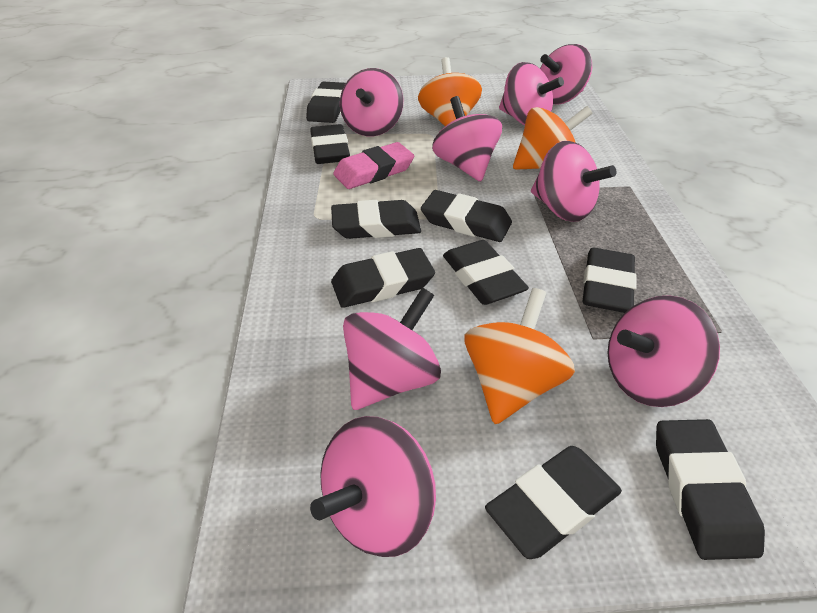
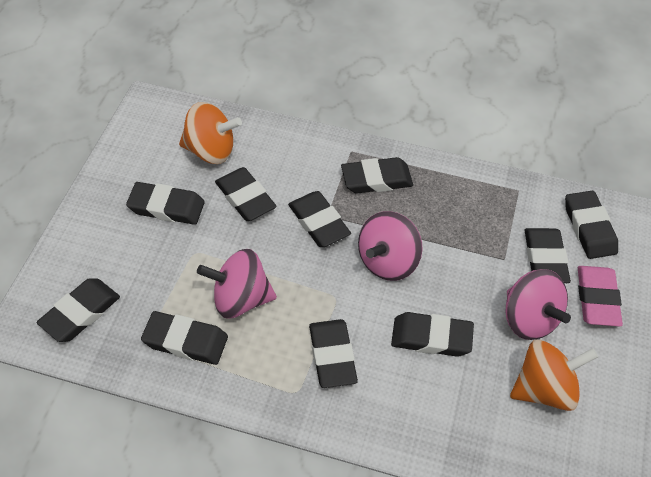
black eraser: 9 -> 10
orange spinning top: 3 -> 2
pink spinning top: 8 -> 3

